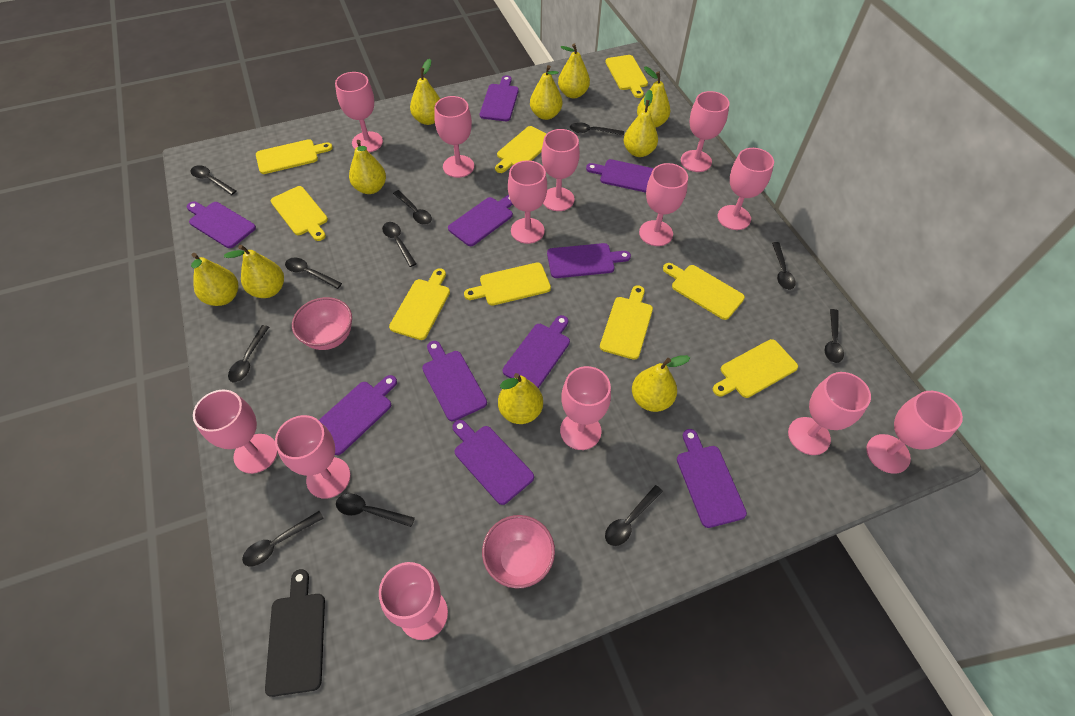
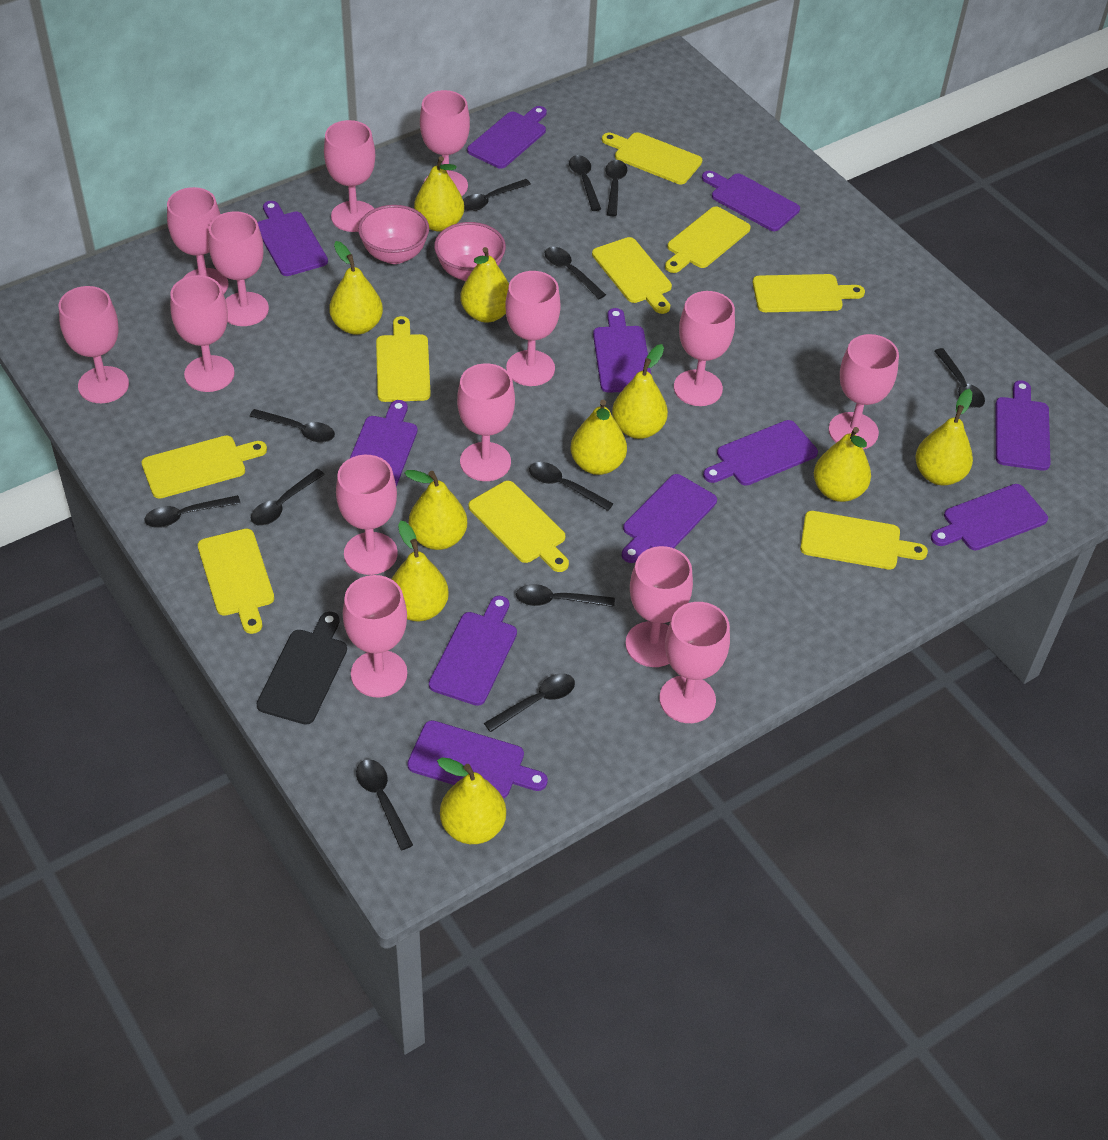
black spoon: 11 -> 12
pink goblet: 13 -> 14
purple cutting board: 10 -> 11

